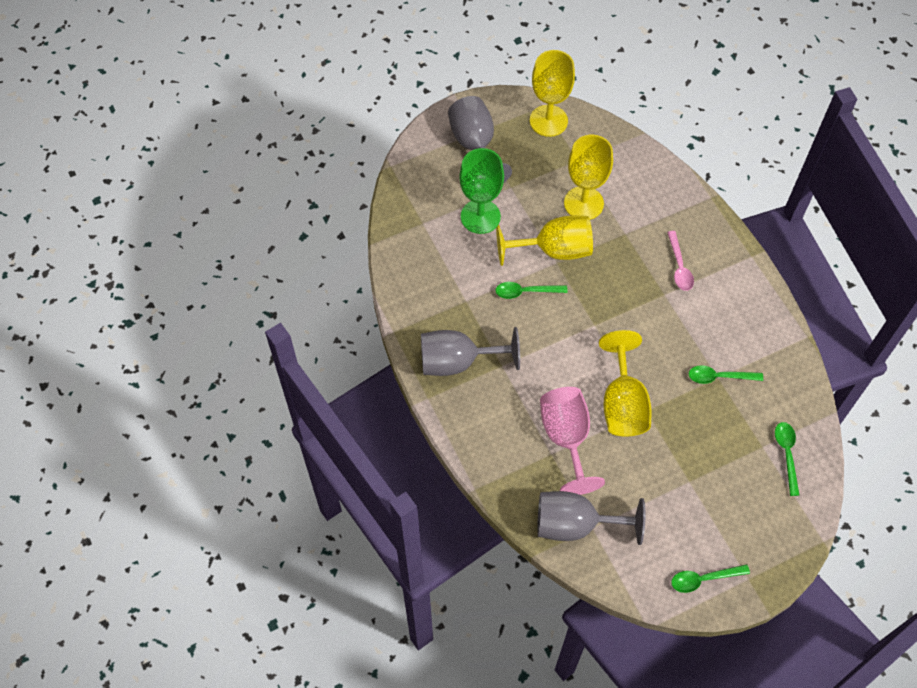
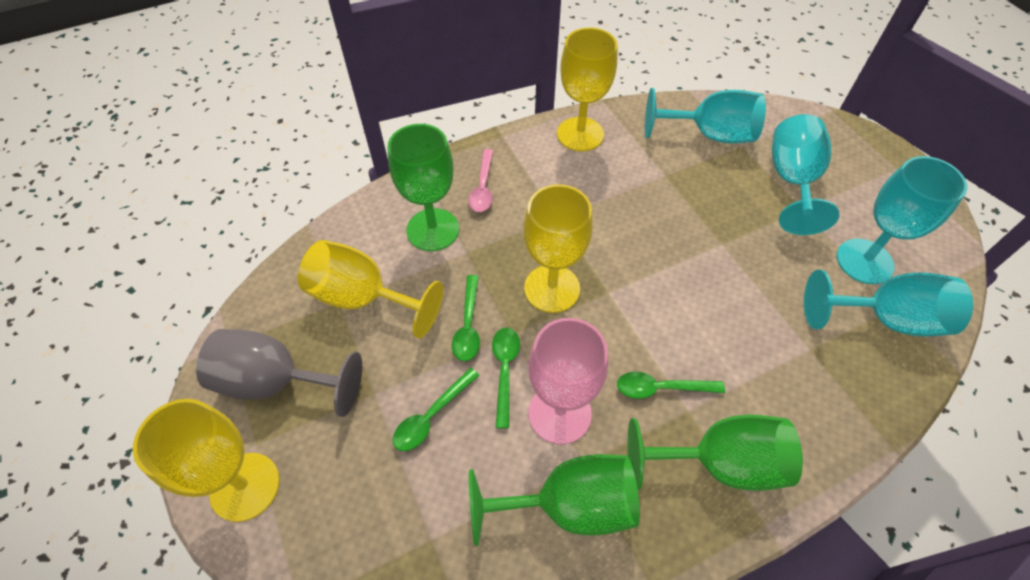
green goblet: 1 -> 3
grey goblet: 3 -> 1
turquoise goblet: 0 -> 4

